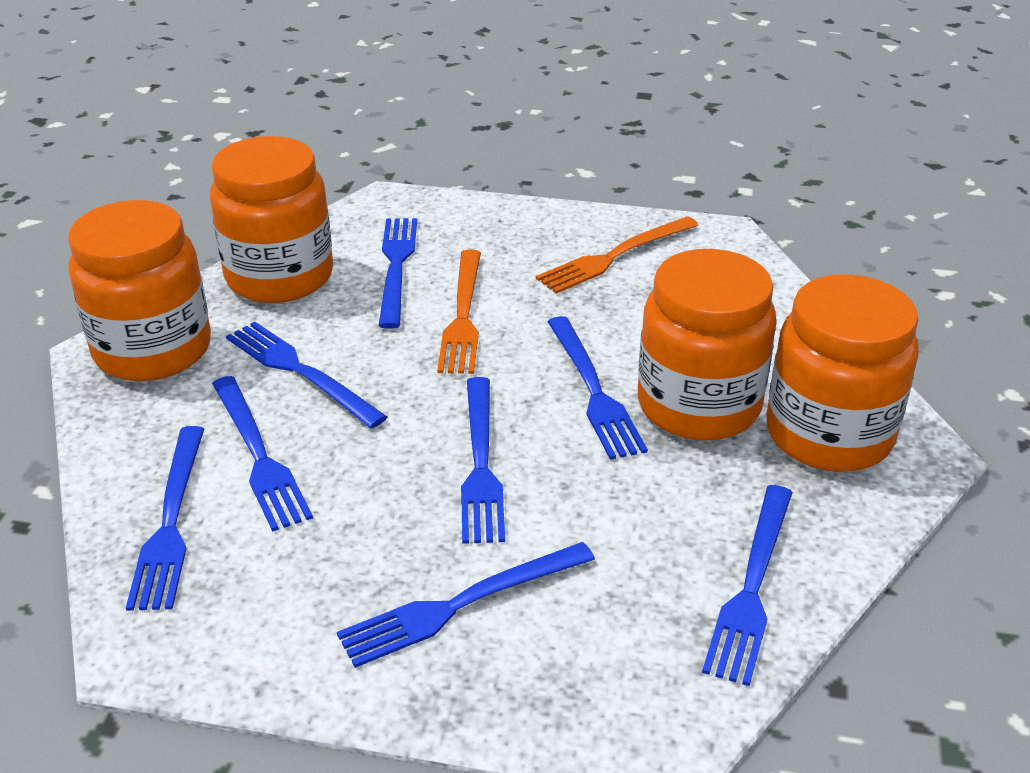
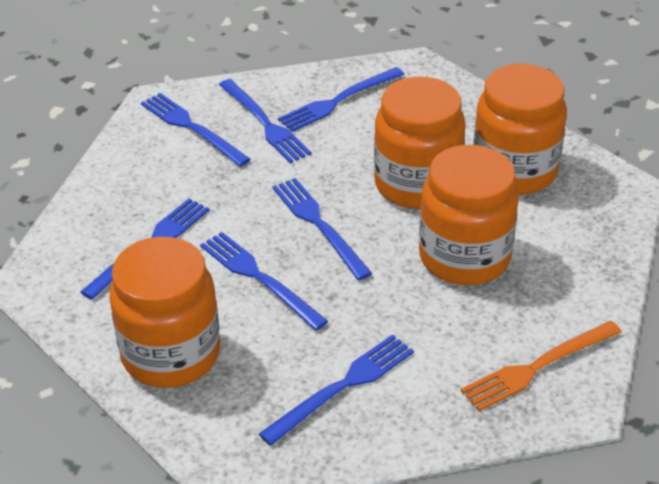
blue fork: 8 -> 7
orange fork: 2 -> 1

